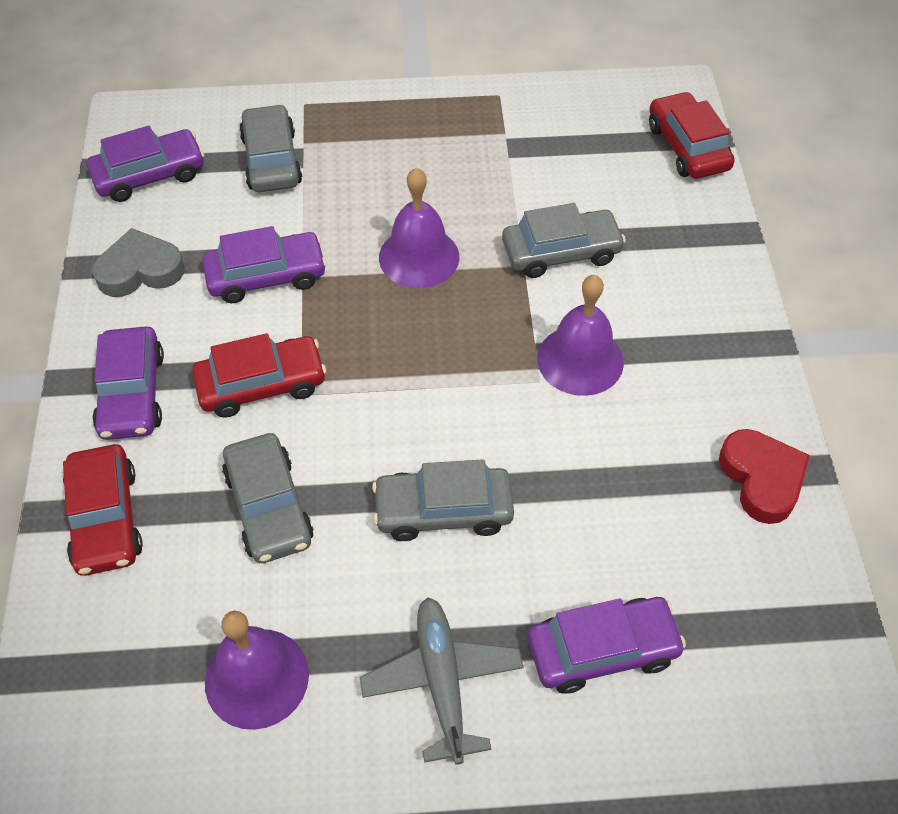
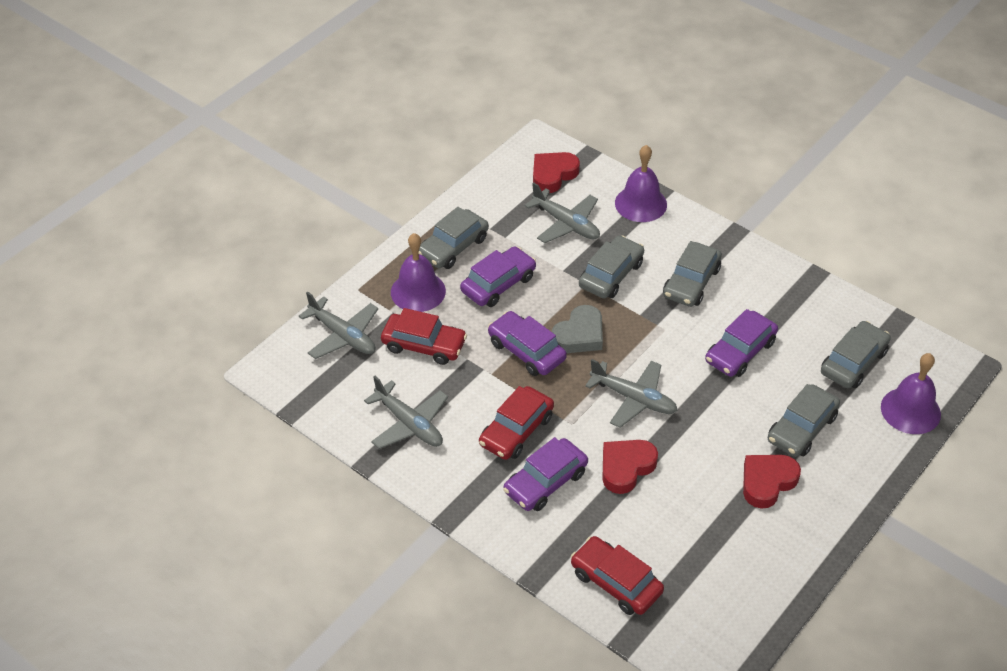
grey car: 4 -> 5
grey plane: 1 -> 4
red heart: 1 -> 3

